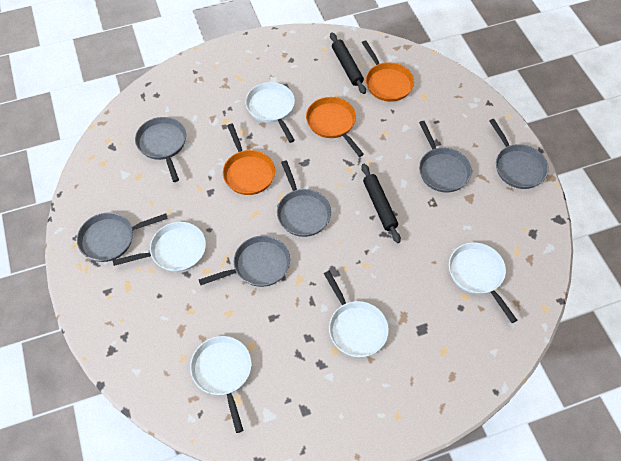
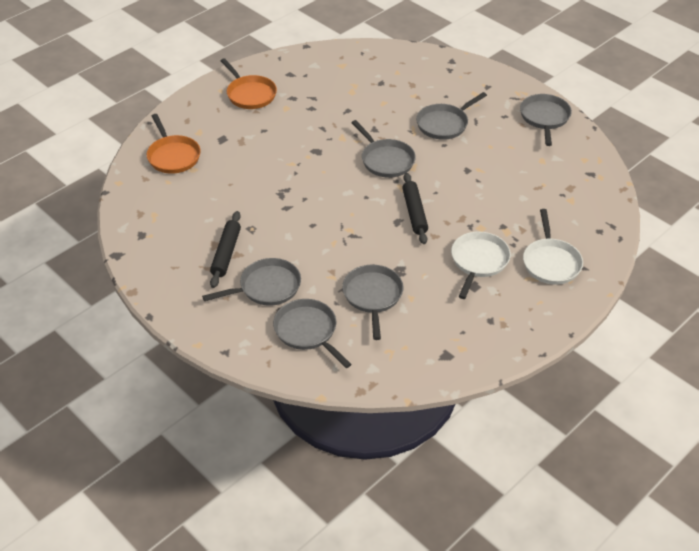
orange pan: 3 -> 2
white pan: 5 -> 2

